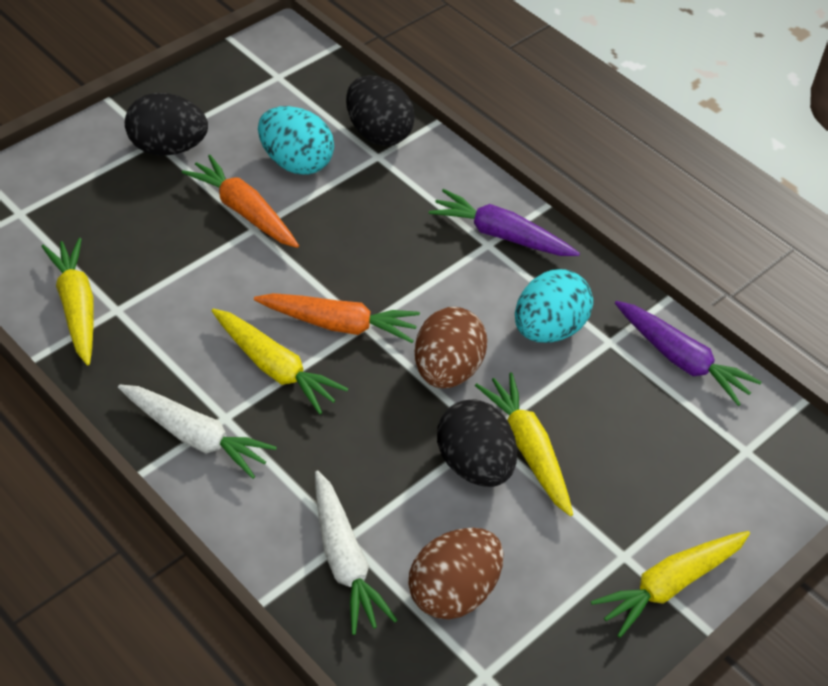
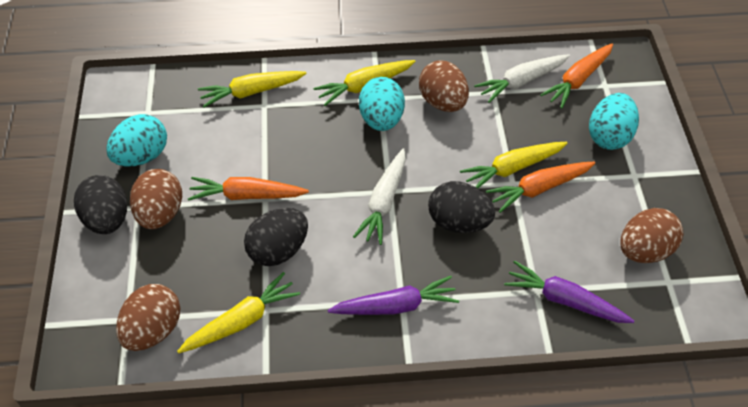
brown egg: 2 -> 4
orange carrot: 2 -> 3
turquoise egg: 2 -> 3

